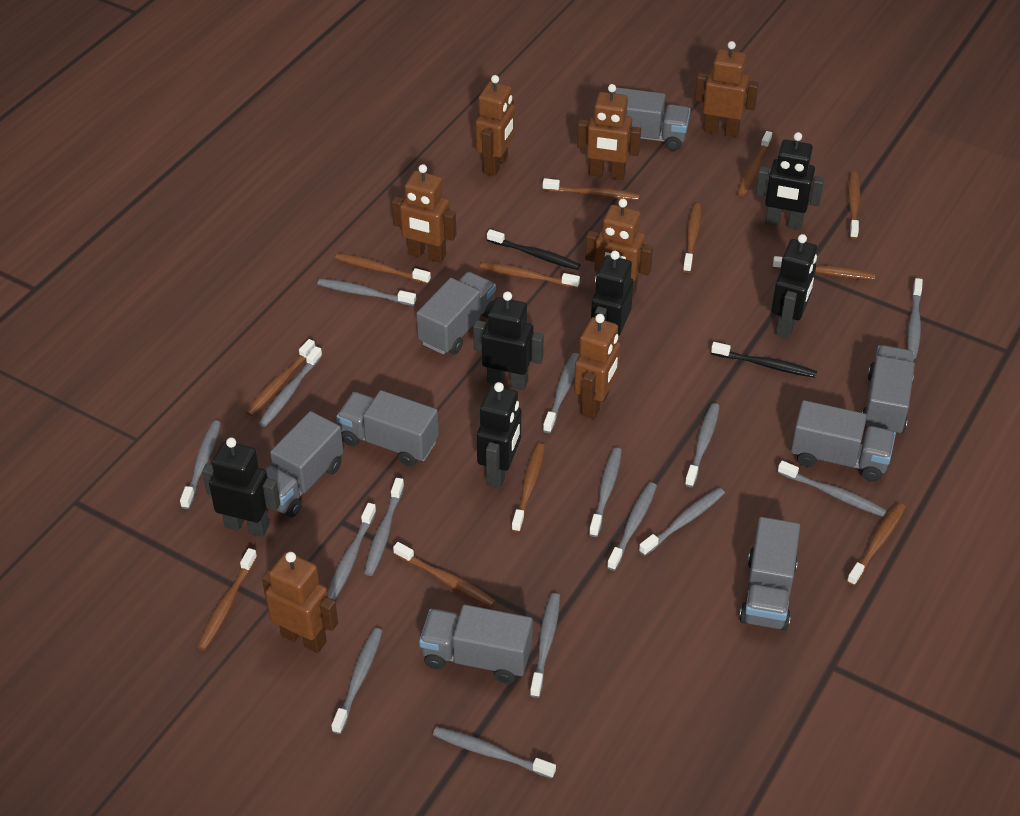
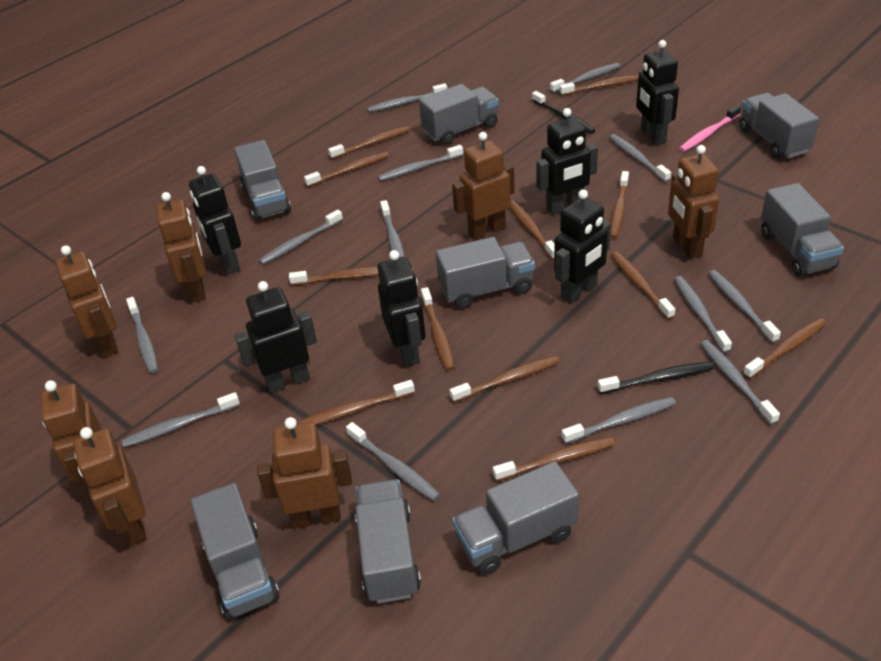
grey toothbrush: 15 -> 13
pink toothbrush: 0 -> 1

